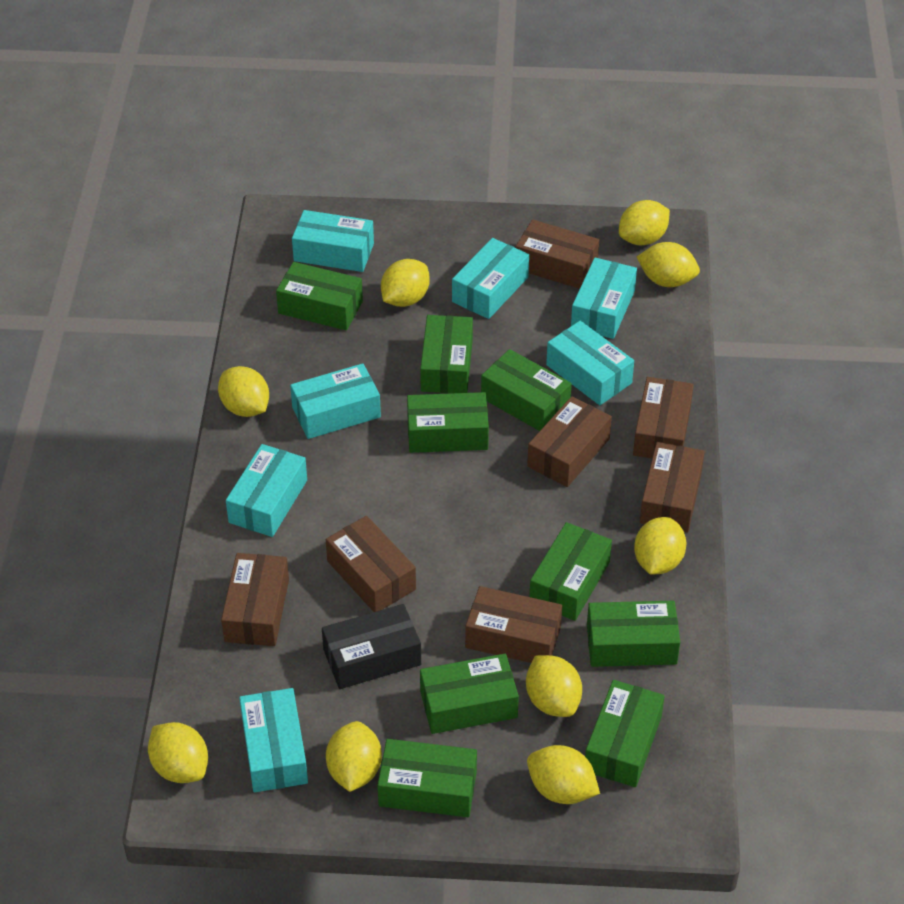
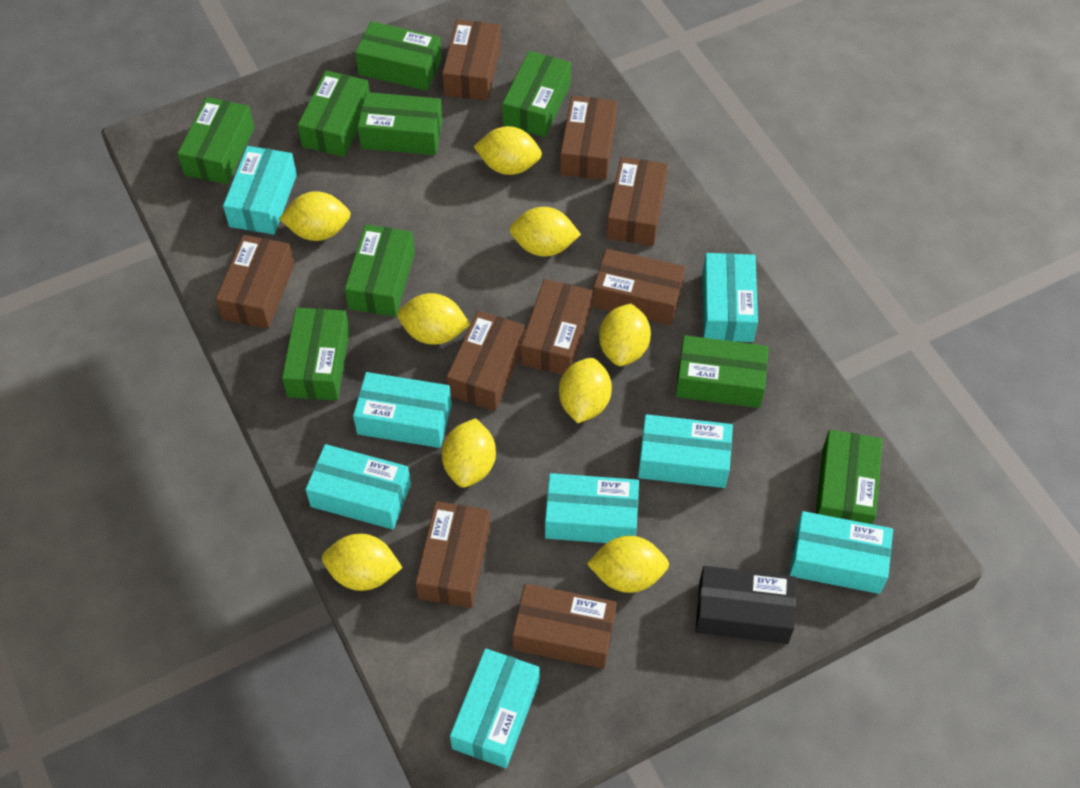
brown box: 7 -> 9
turquoise box: 7 -> 8

